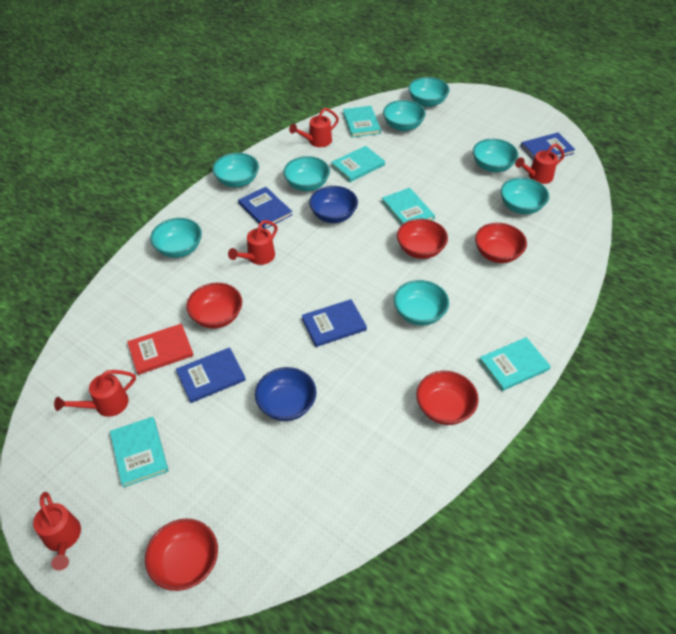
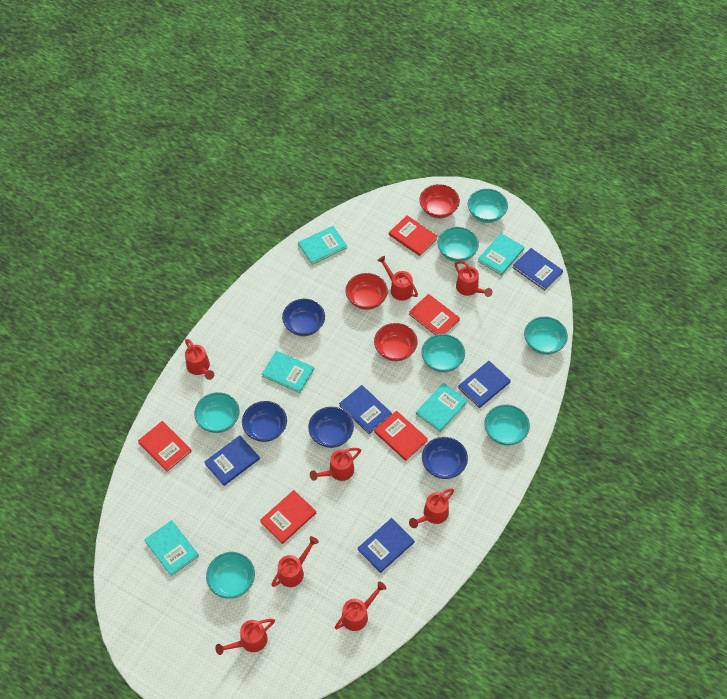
blue book: 4 -> 5
blue bowl: 2 -> 4
red book: 1 -> 5
red bowl: 5 -> 3
red watering can: 5 -> 8
turquoise bowl: 8 -> 7

